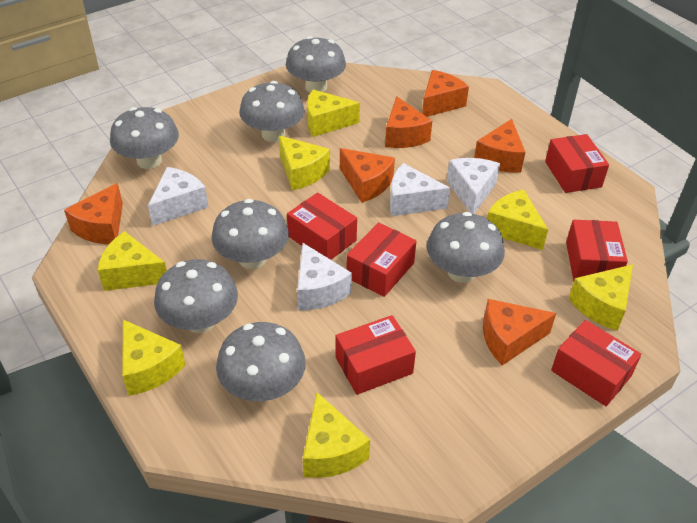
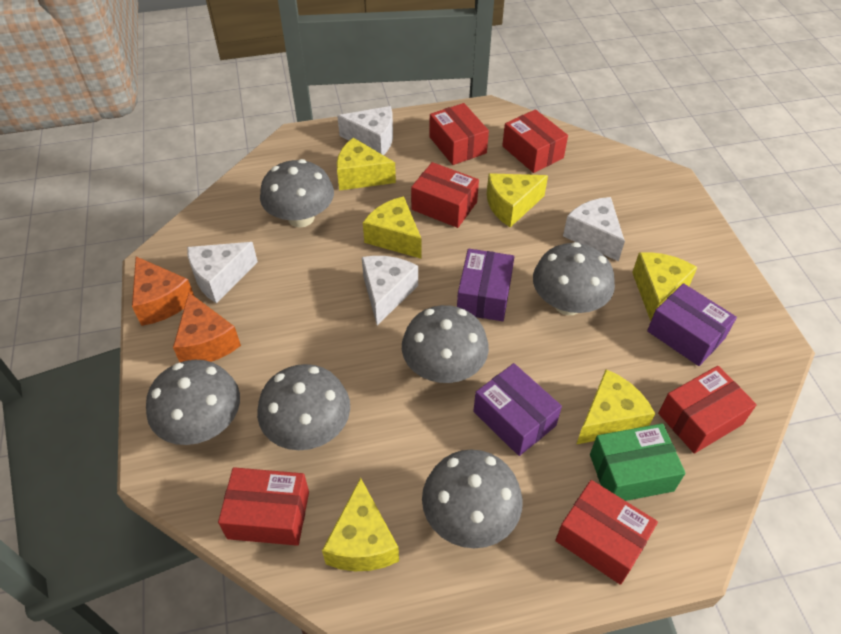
green box: 0 -> 1
grey mushroom: 7 -> 6
orange cheese: 6 -> 2
purple box: 0 -> 3
yellow cheese: 7 -> 6

